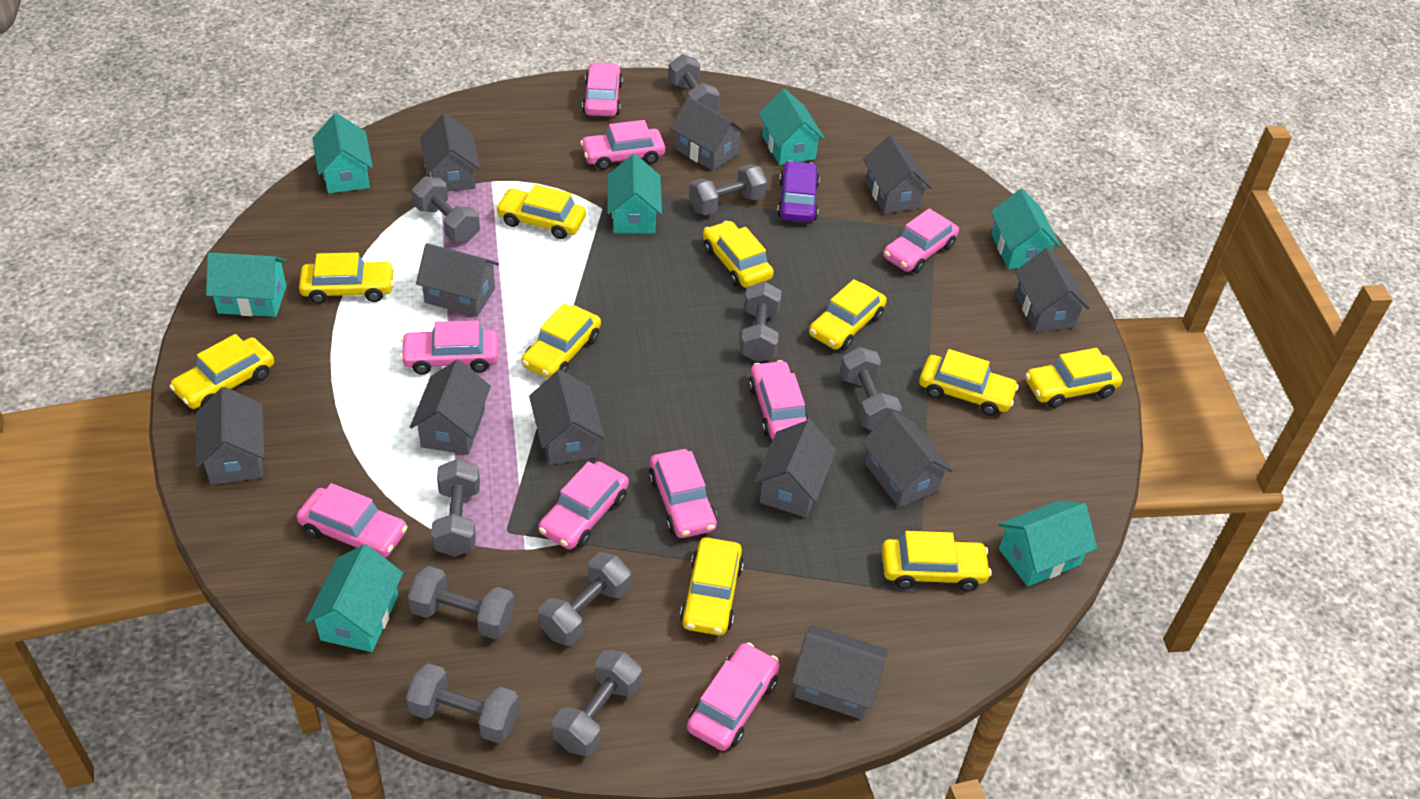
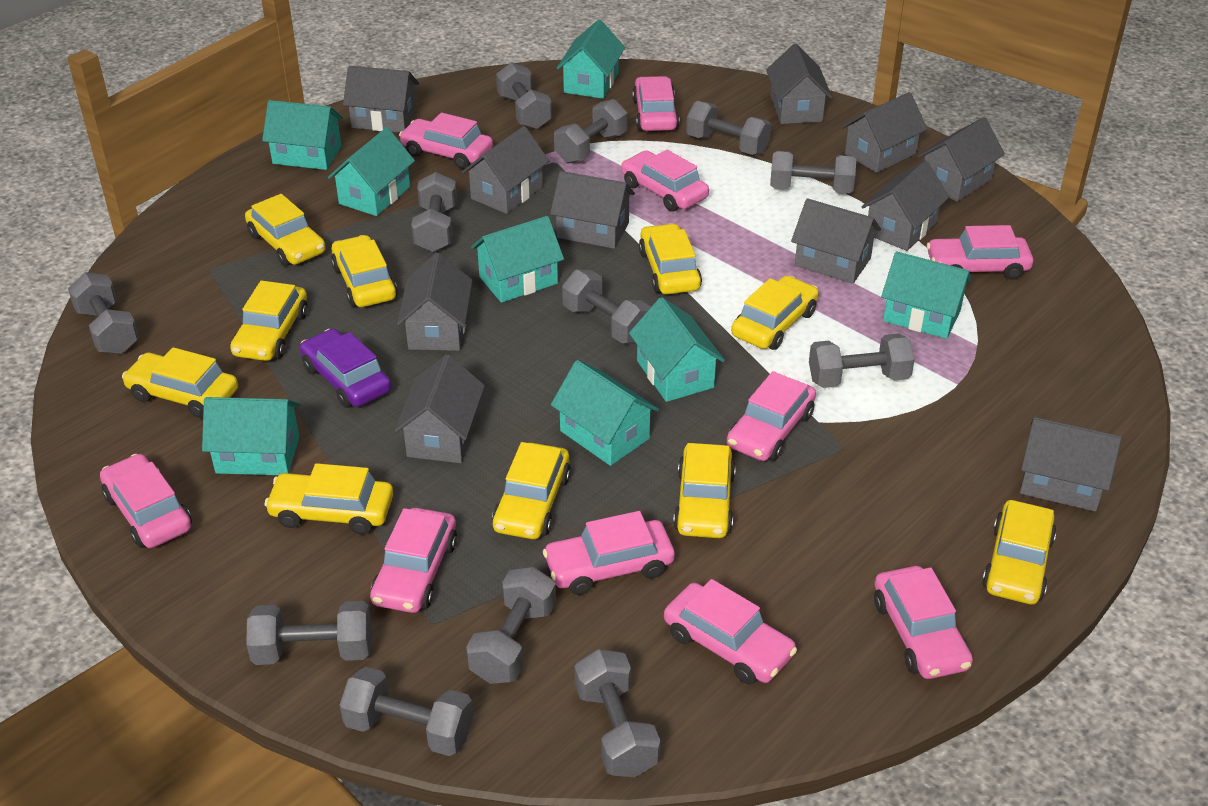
grey dumbbell: 10 -> 12
pink car: 9 -> 10
turquoise house: 7 -> 8

